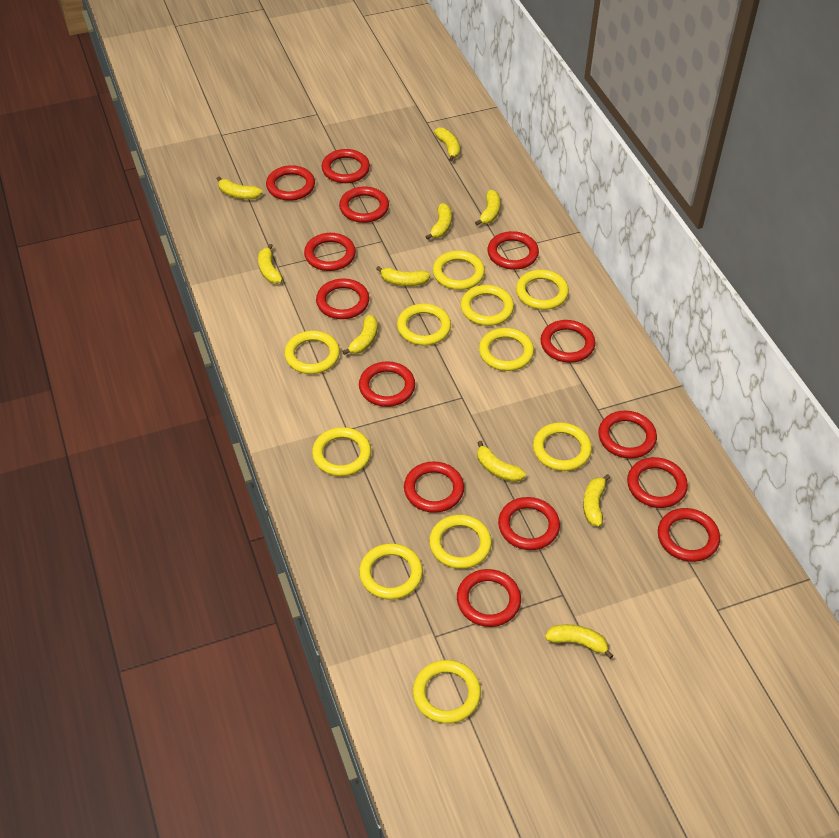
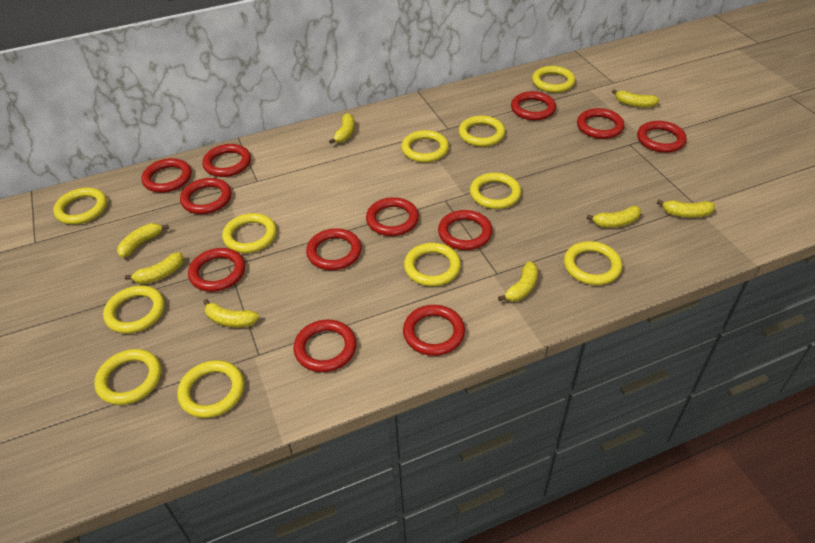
red ring: 14 -> 12
yellow banana: 10 -> 8

